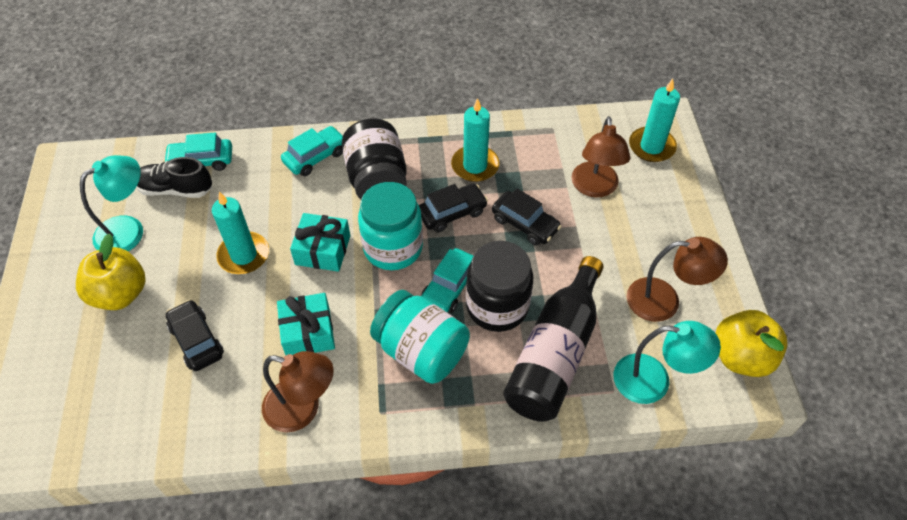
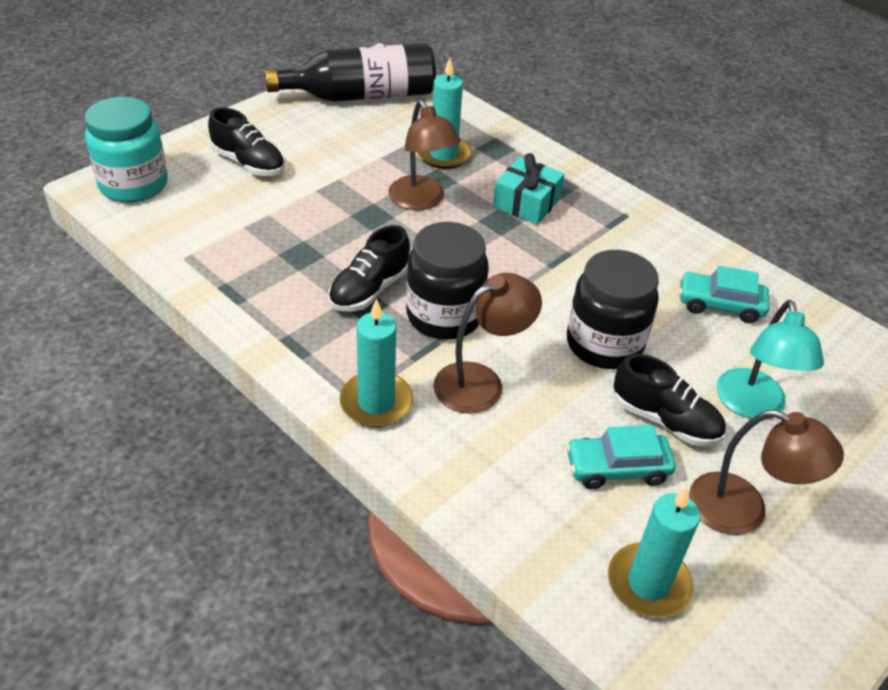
black car: 3 -> 0
black shoe: 1 -> 3
turquoise car: 3 -> 2
turquoise gift: 2 -> 1
turquoise jar: 2 -> 1
turquoise lamp: 2 -> 1
yellow apple: 2 -> 0

